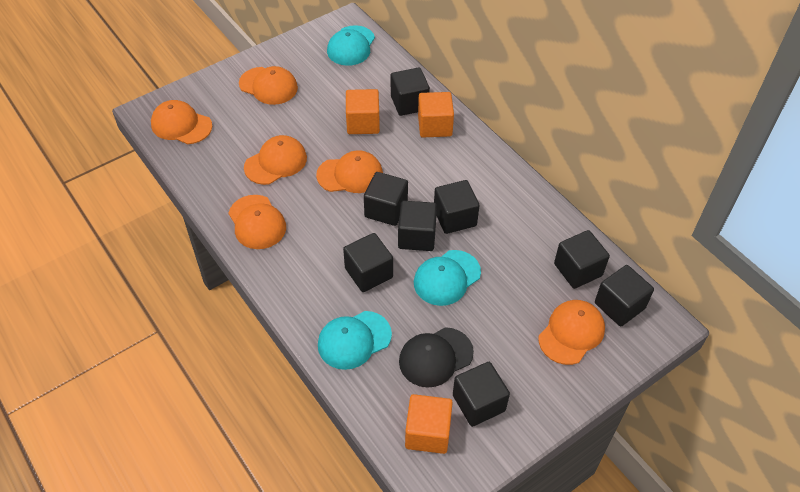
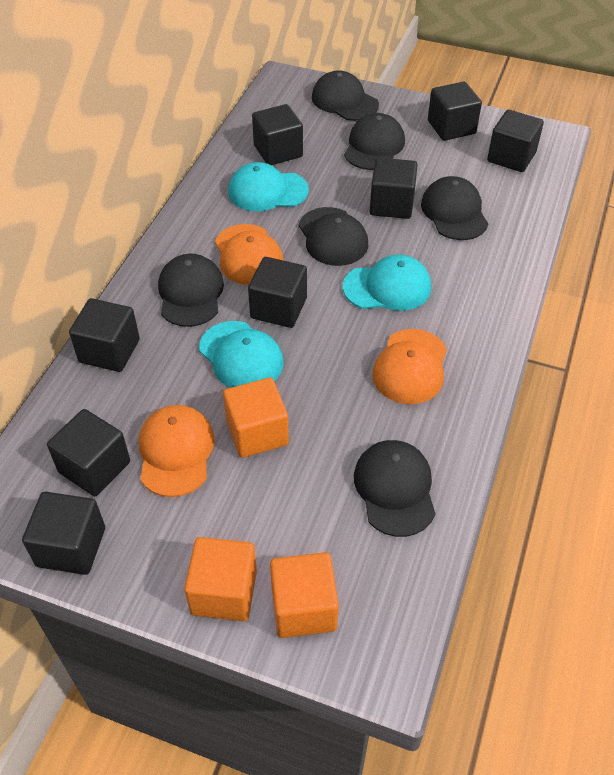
black cap: 1 -> 6
orange cap: 6 -> 3

